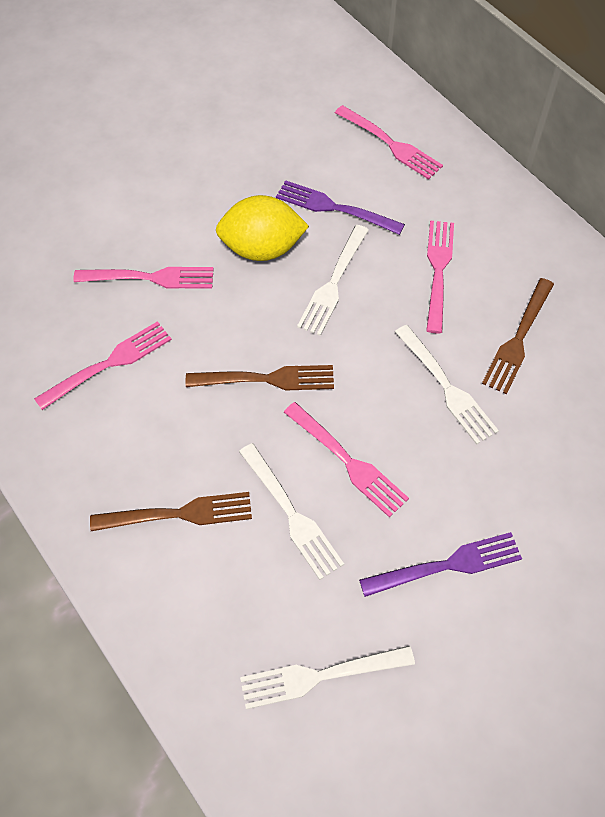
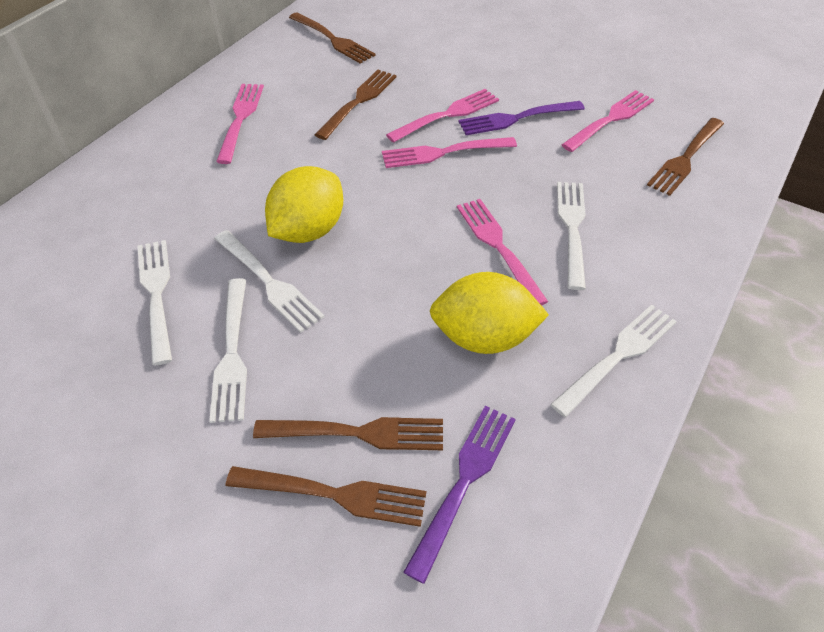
brown fork: 3 -> 5
white fork: 4 -> 5
yellow lemon: 1 -> 2

